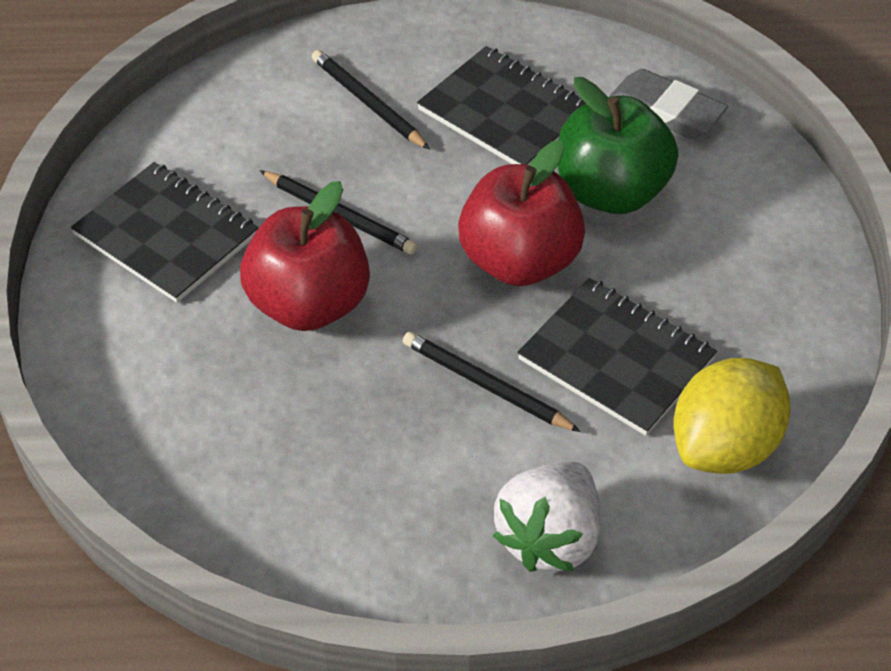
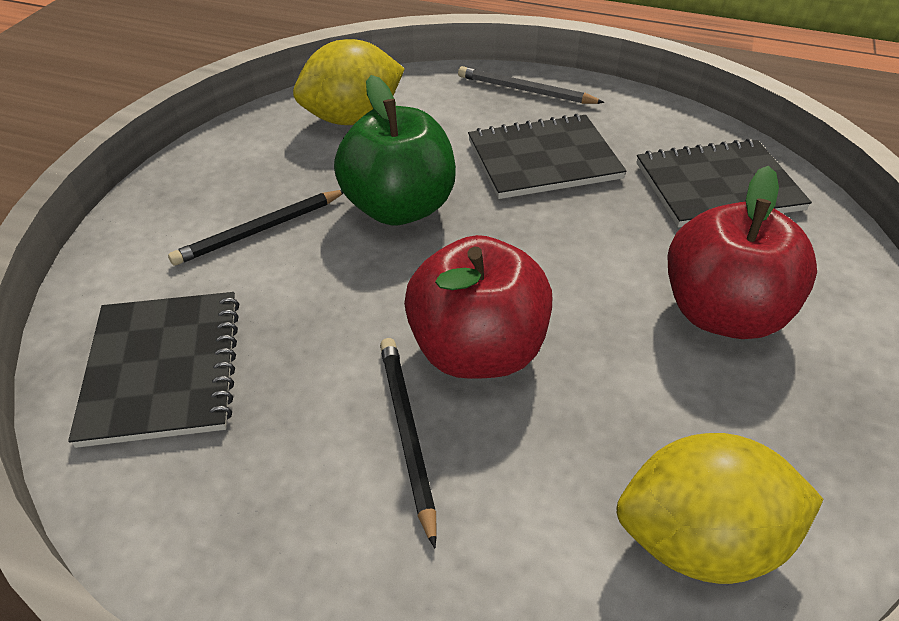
black pencil: 3 -> 2
grey eraser: 1 -> 0
grey pencil: 0 -> 1
white strawberry: 1 -> 0
yellow lemon: 1 -> 2

